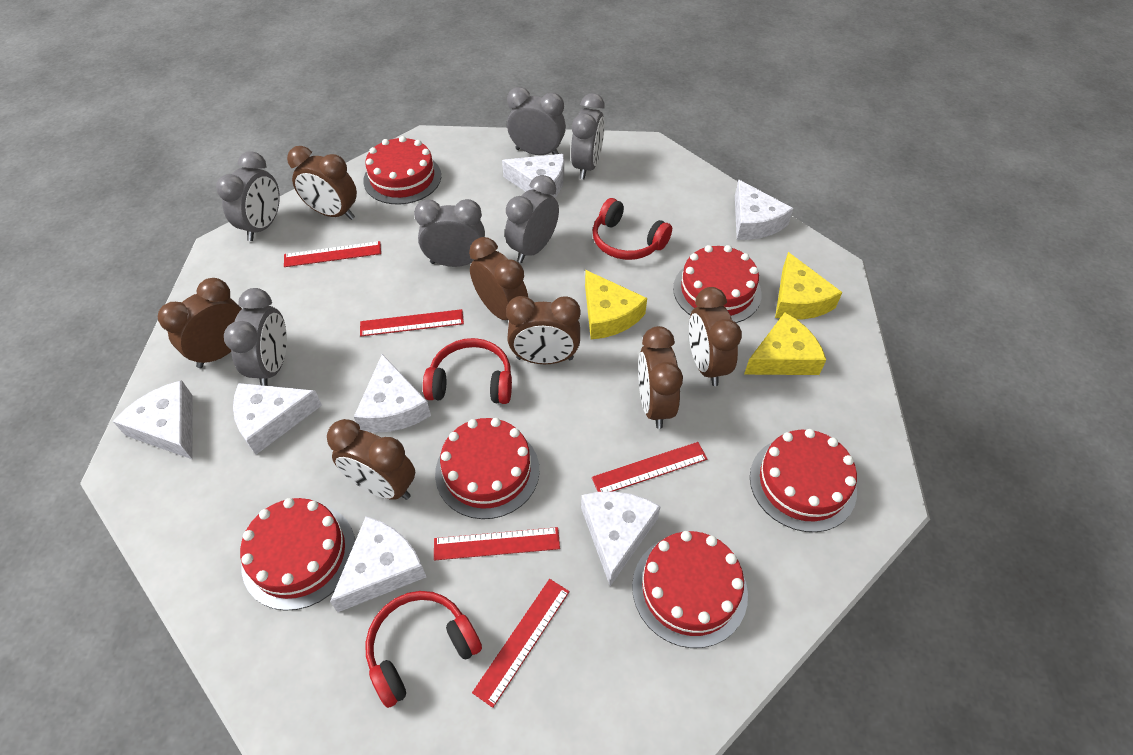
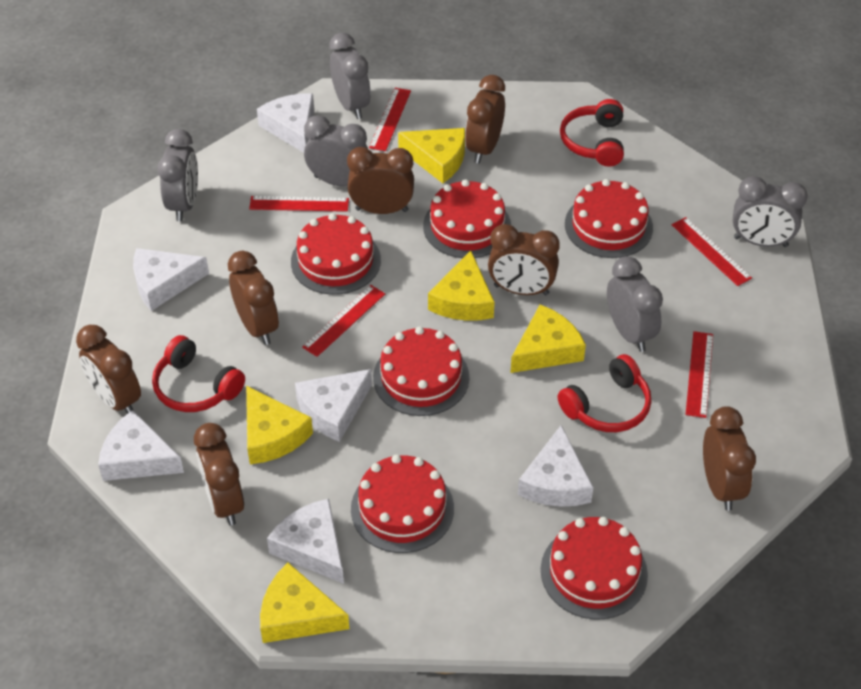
grey clock: 6 -> 5
white cheese: 7 -> 6
yellow cheese: 3 -> 5

